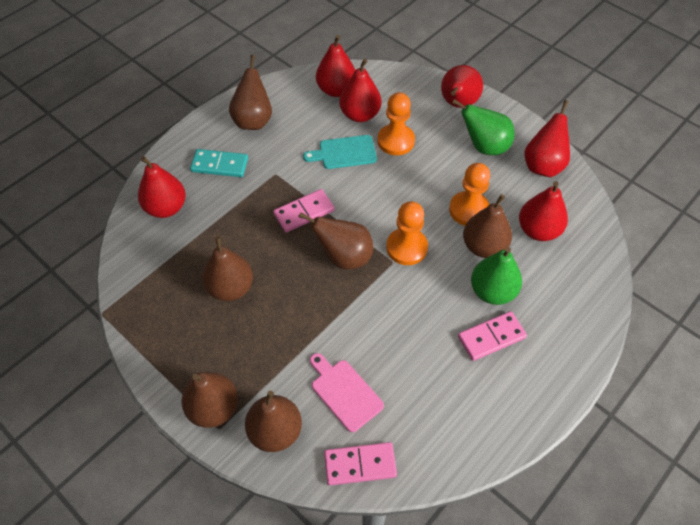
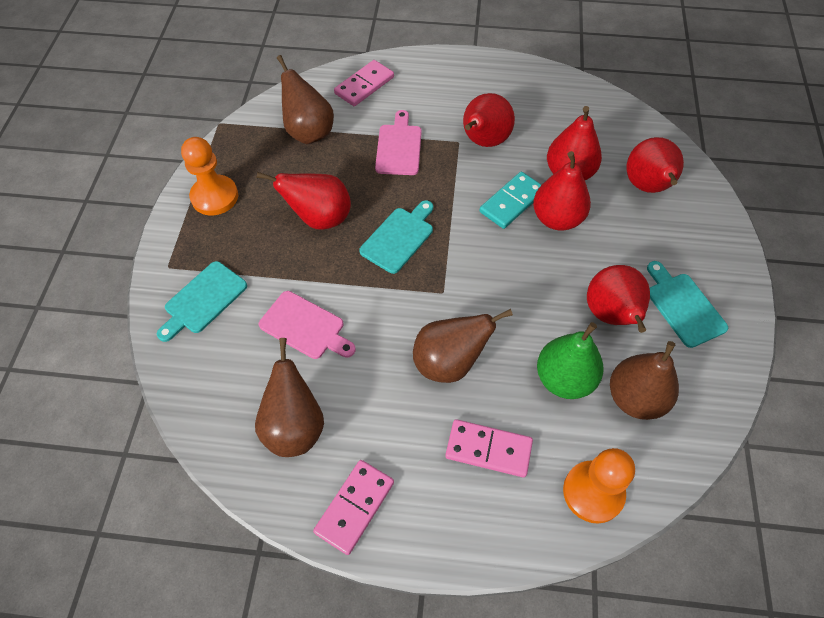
brown pear: 6 -> 4
green pear: 2 -> 1
orange pawn: 3 -> 2
pink cutting board: 1 -> 2
turquoise cutting board: 1 -> 3

